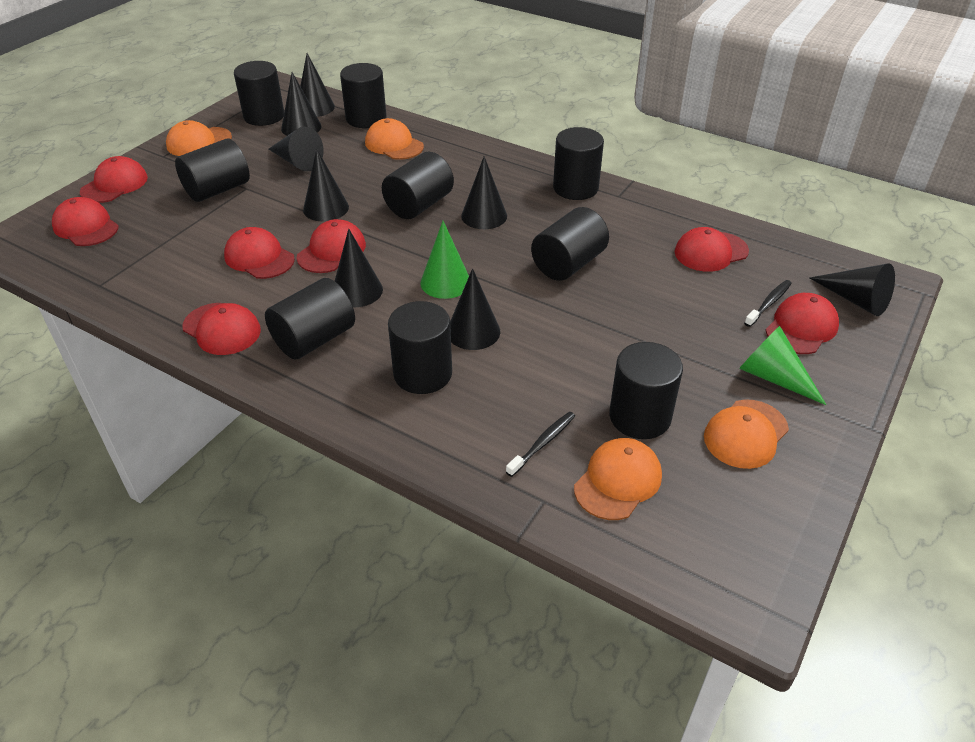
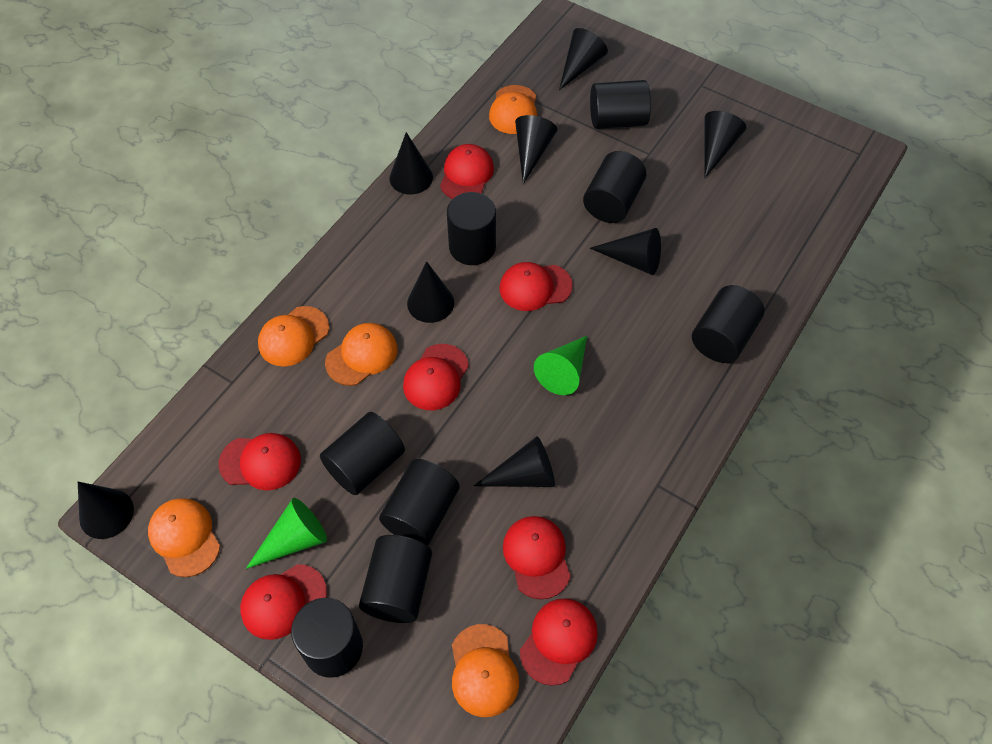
black cylinder: 9 -> 8
black toothbrush: 2 -> 0
orange cap: 4 -> 5

